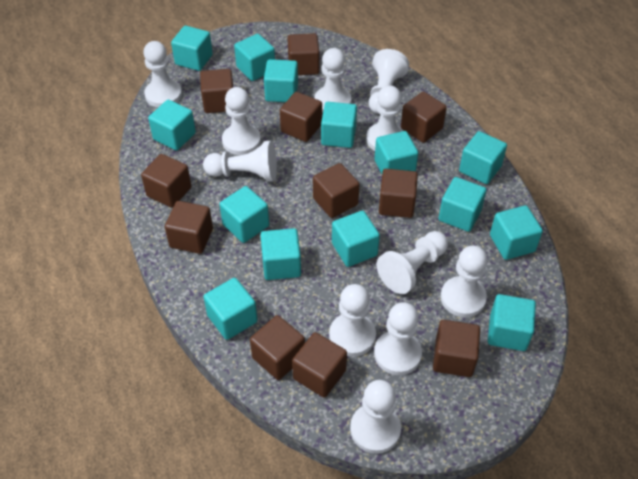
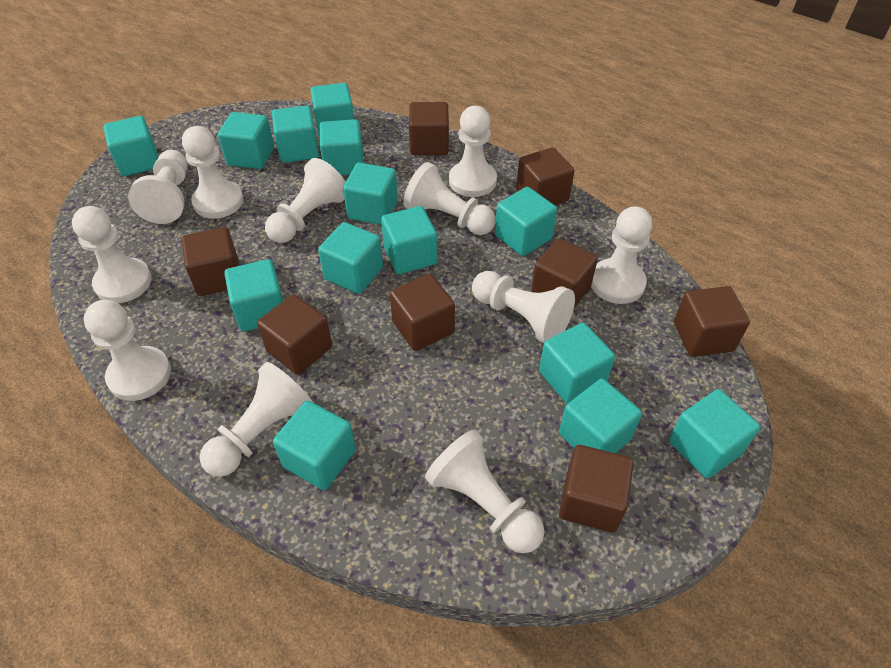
brown cube: 11 -> 8

